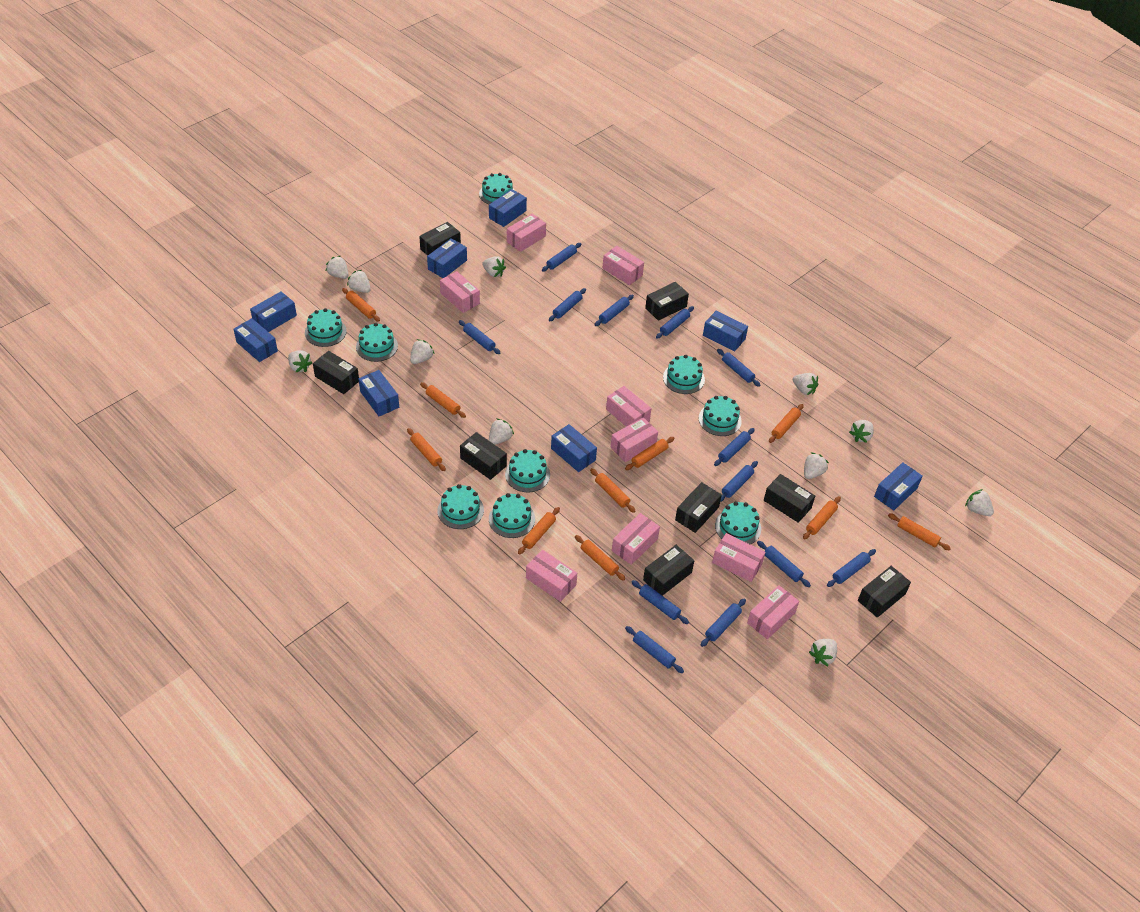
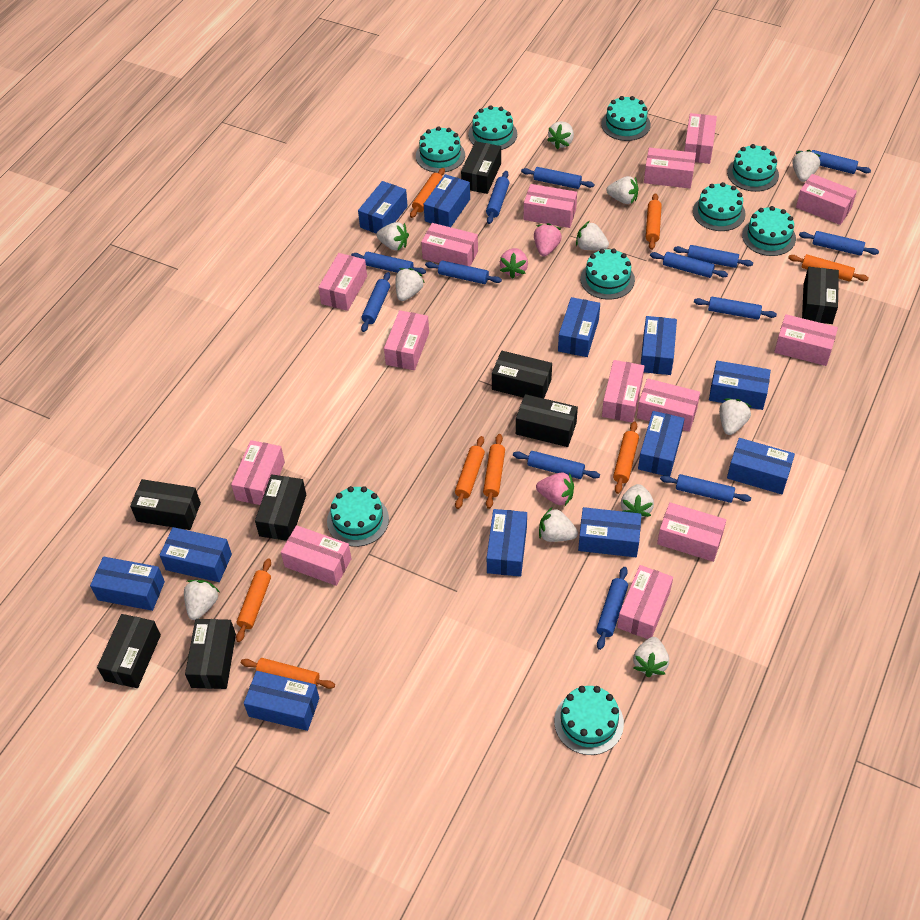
blue box: 8 -> 12
orange rolling pin: 10 -> 8
pink box: 9 -> 14
pink strawberry: 0 -> 3

